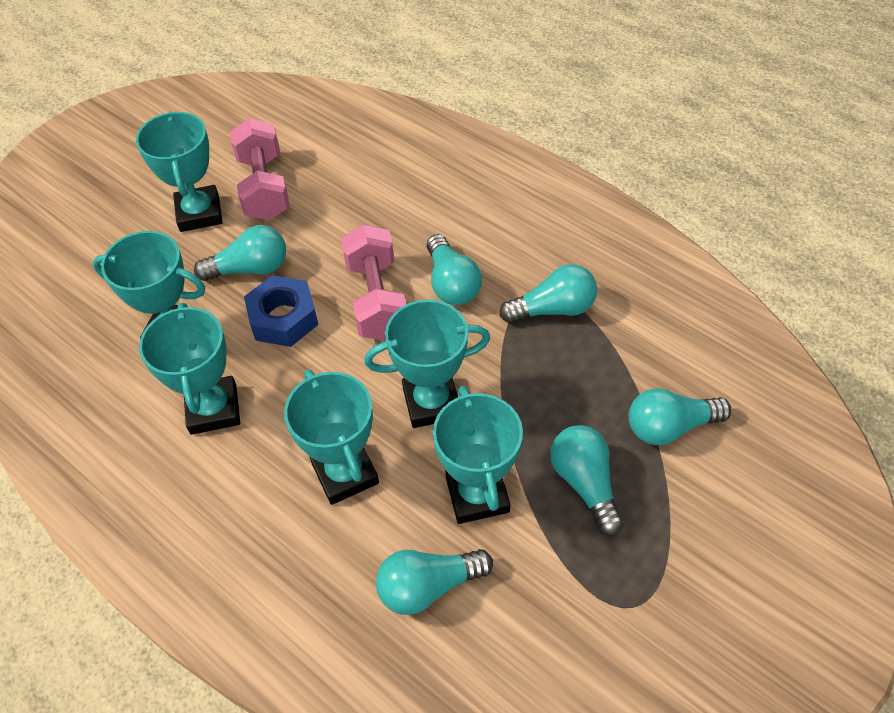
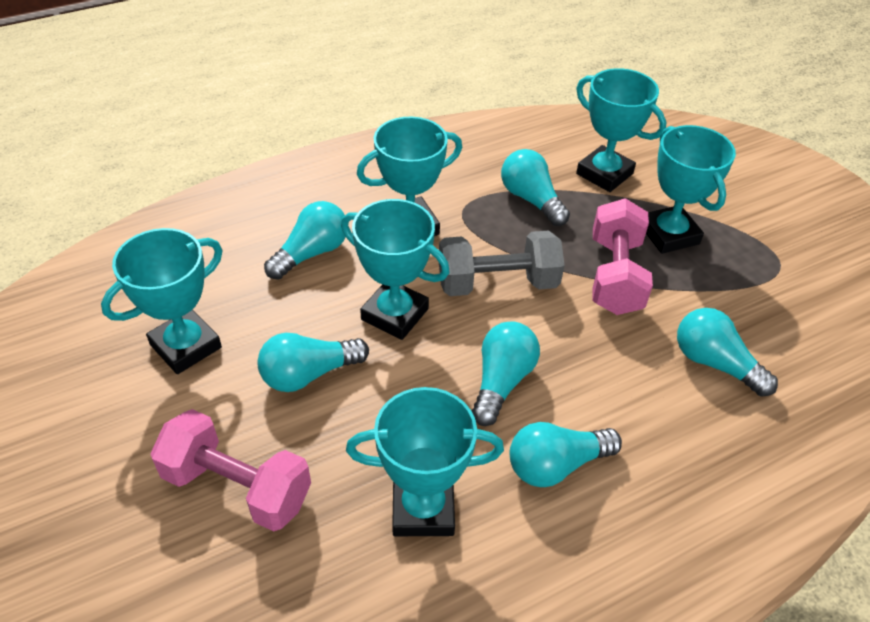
blue nut: 1 -> 0
grey dumbbell: 0 -> 1

